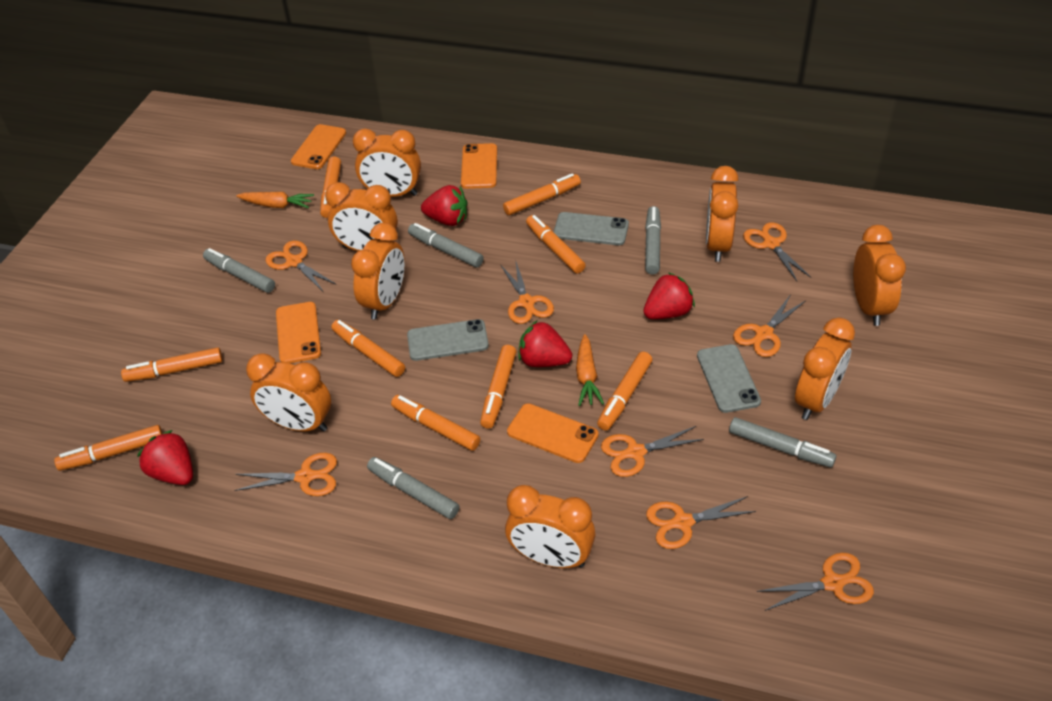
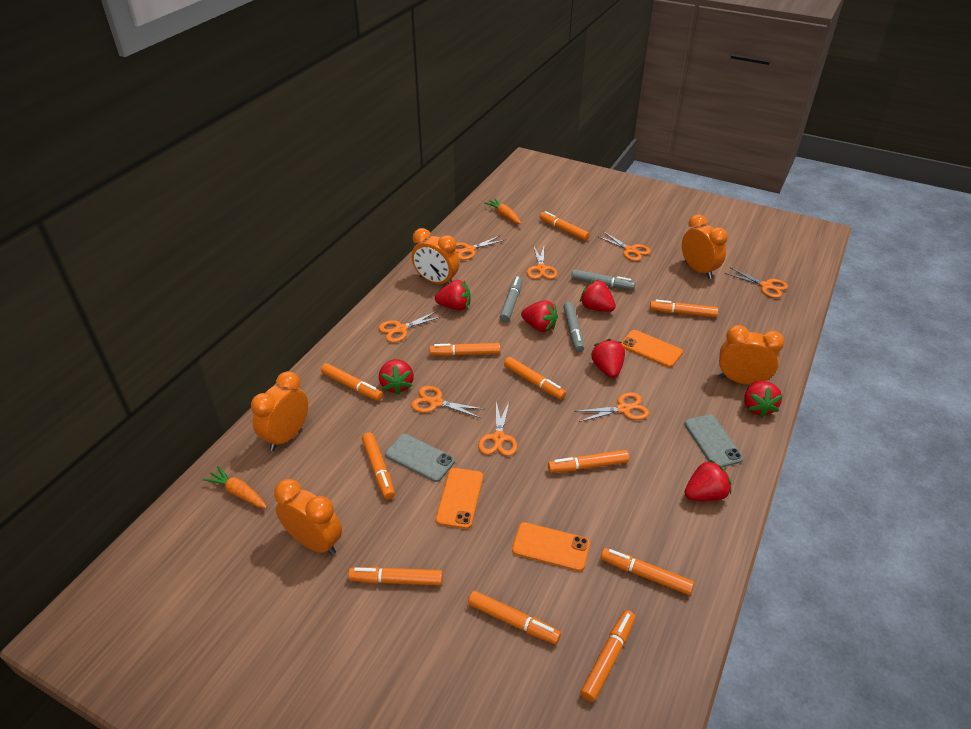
grey marker: 5 -> 3
grey phone: 3 -> 2
orange clock: 8 -> 5
orange marker: 9 -> 11
orange phone: 4 -> 3
red strawberry: 4 -> 7

